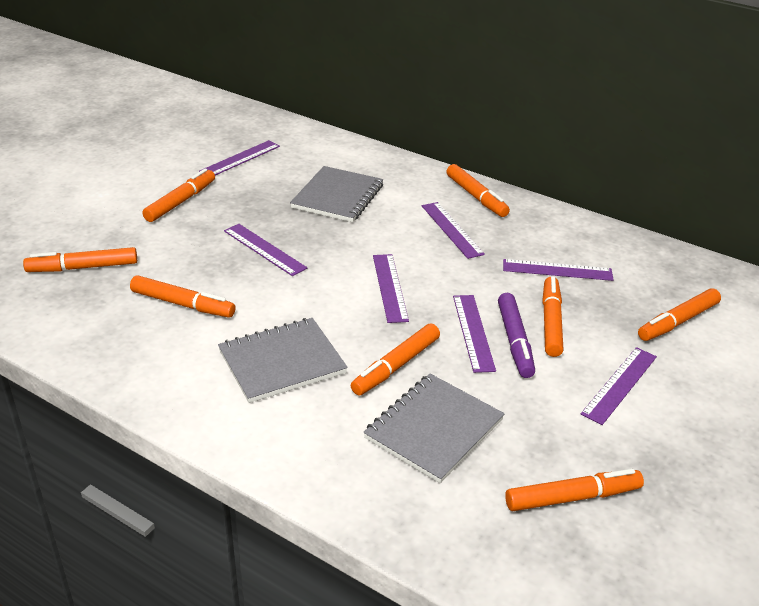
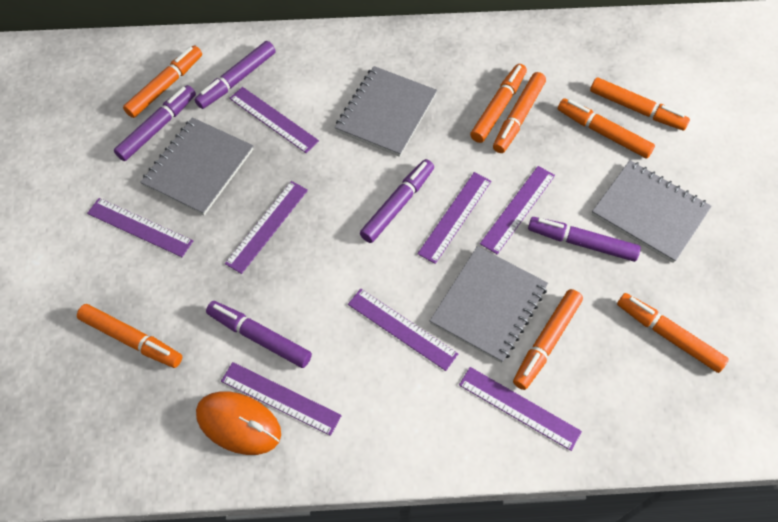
grey notebook: 3 -> 4
orange mouse: 0 -> 1
purple marker: 1 -> 5
purple ruler: 7 -> 8

